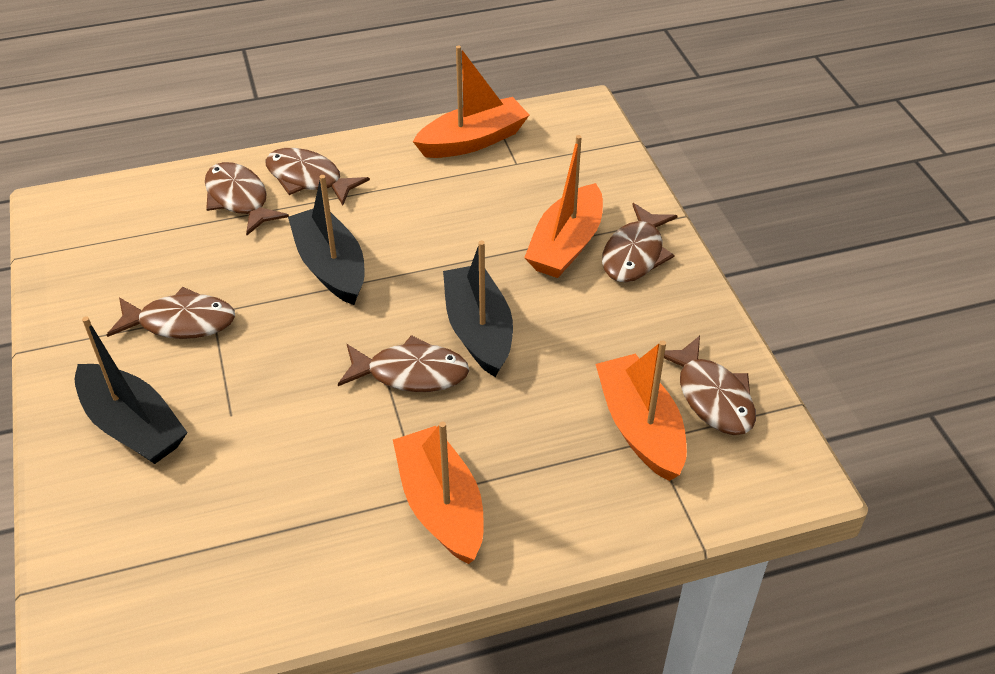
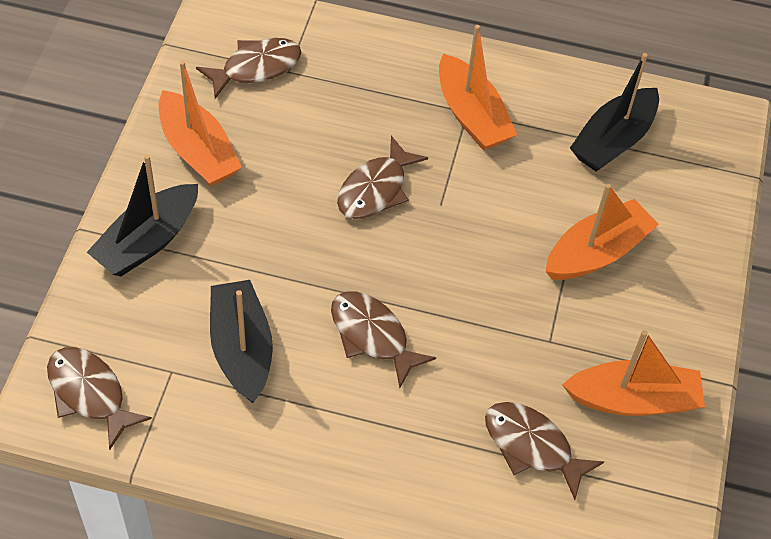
brown fish: 6 -> 5

